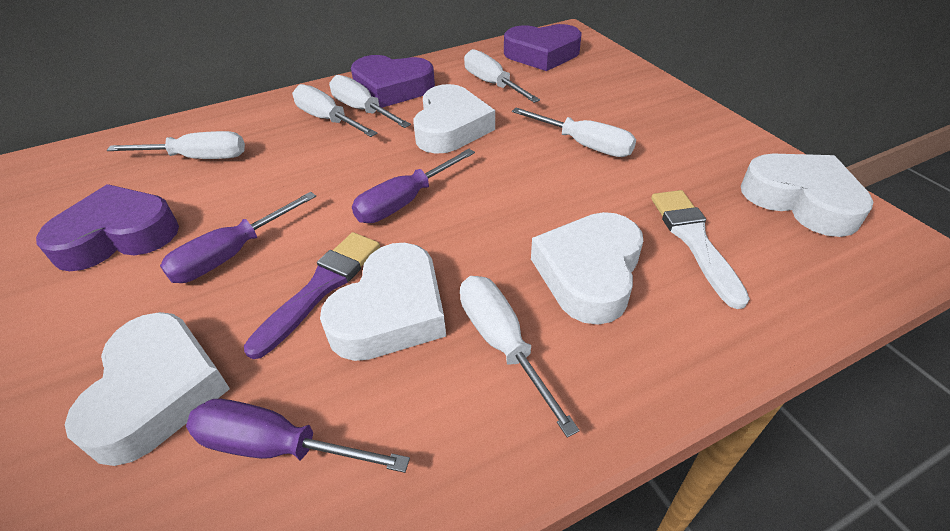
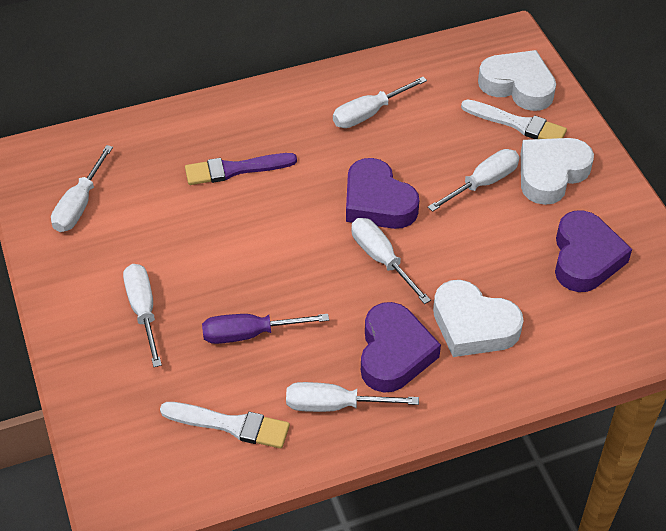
purple screwdriver: 3 -> 1
white brush: 1 -> 2
white heart: 5 -> 3

